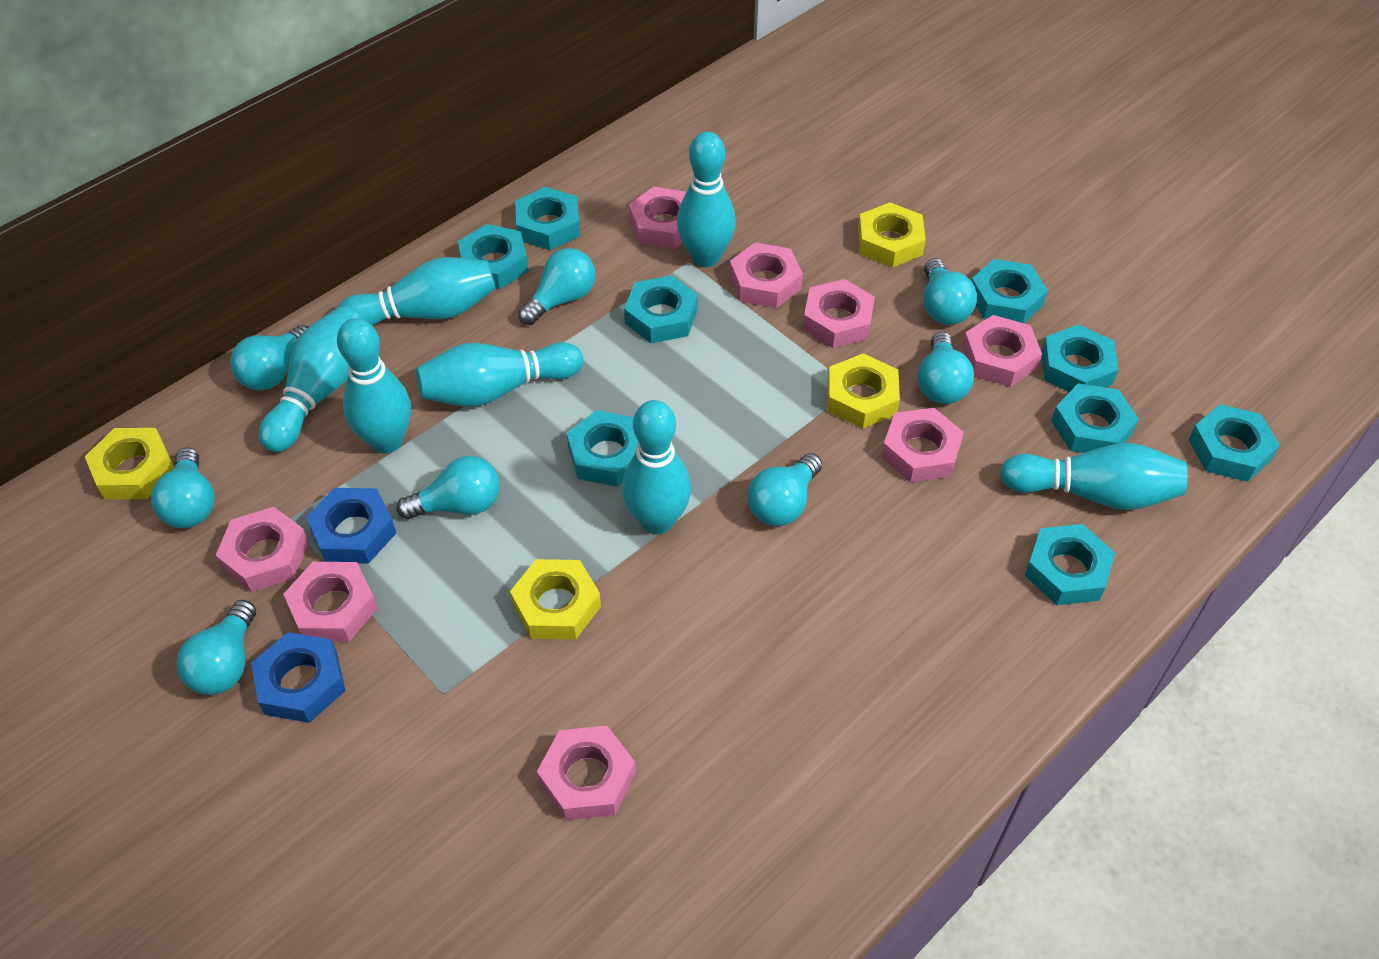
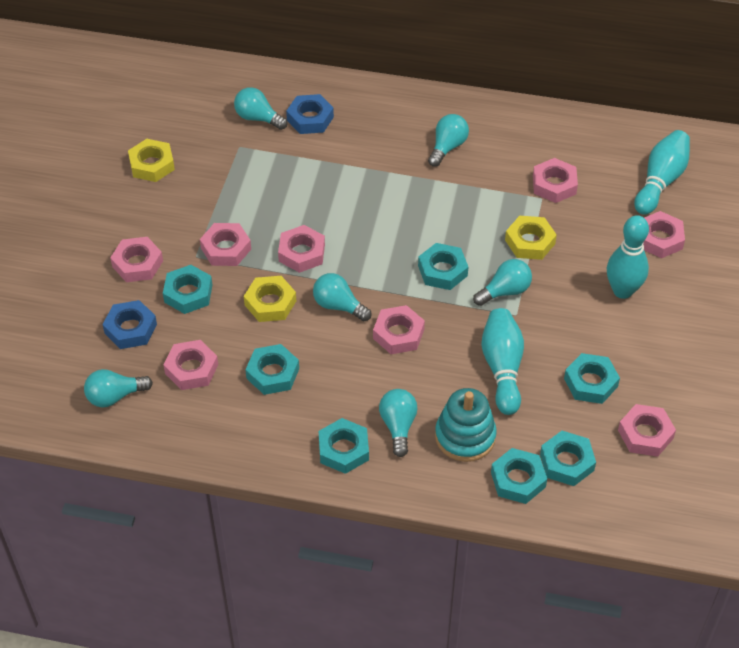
turquoise bowling pin: 7 -> 3
turquoise light bulb: 8 -> 6
turquoise nut: 9 -> 7
turquoise stacking toy: 0 -> 1
yellow nut: 4 -> 3

